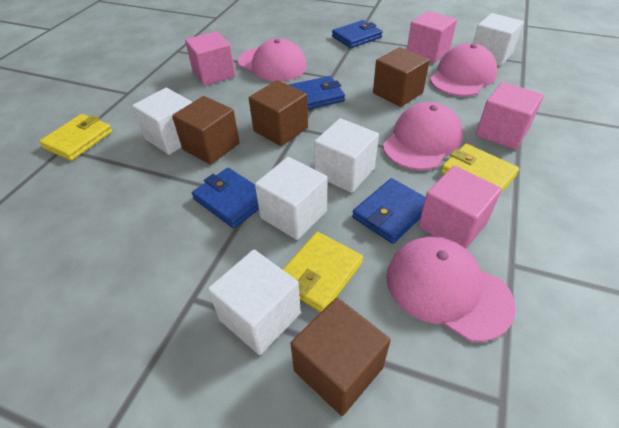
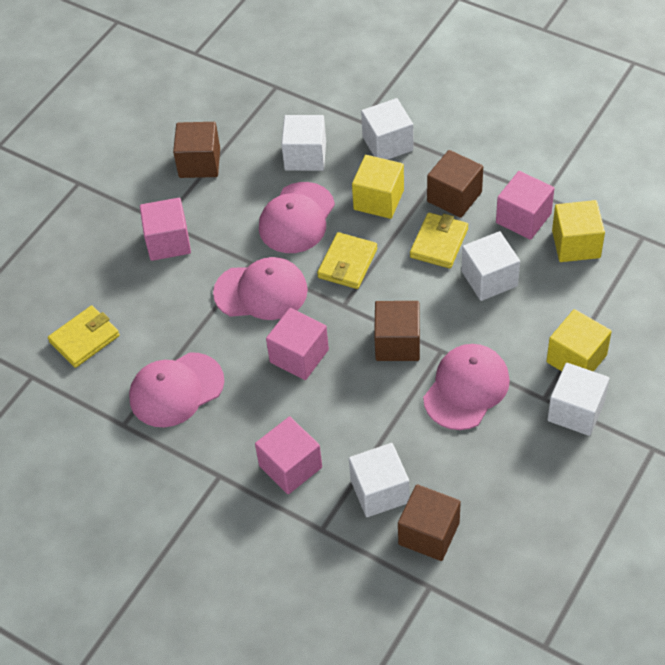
blue wallet: 4 -> 0
yellow cube: 0 -> 3

